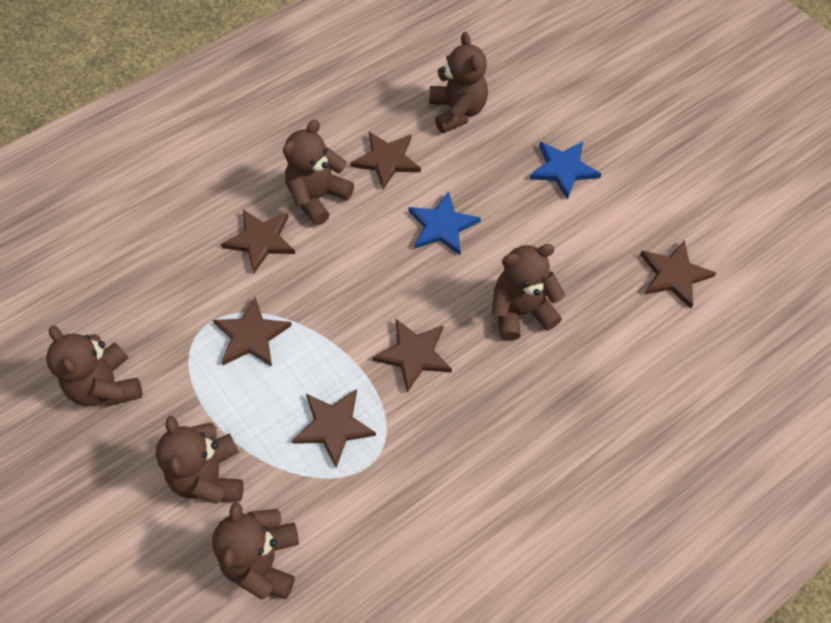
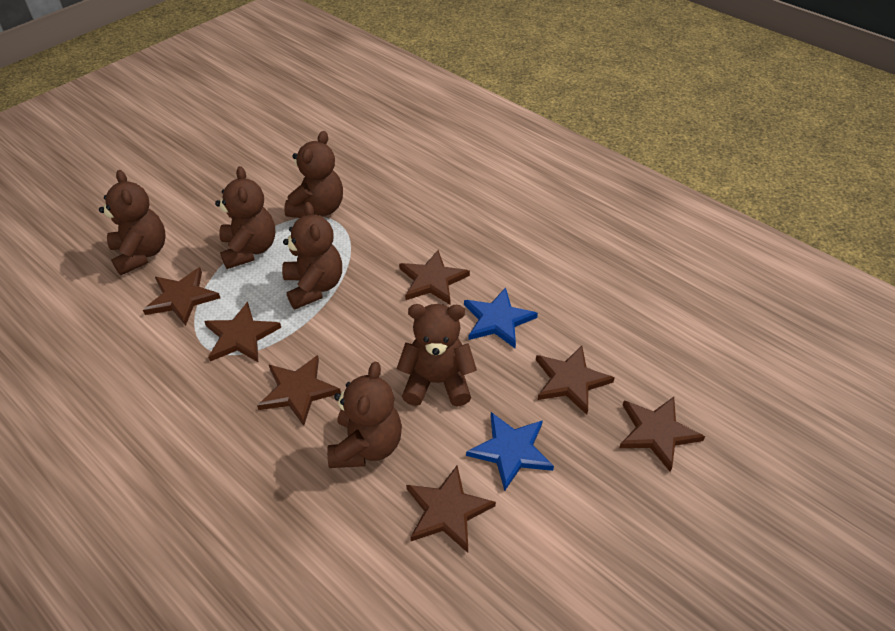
brown star: 6 -> 7

